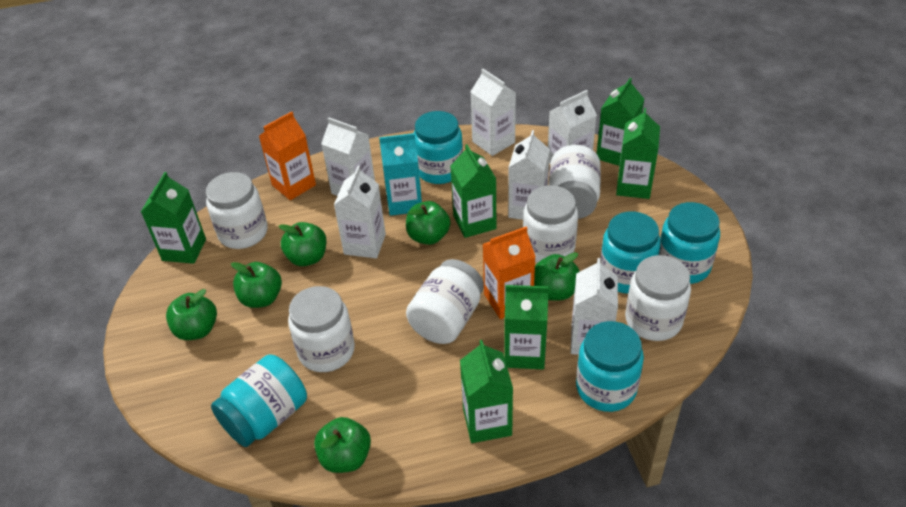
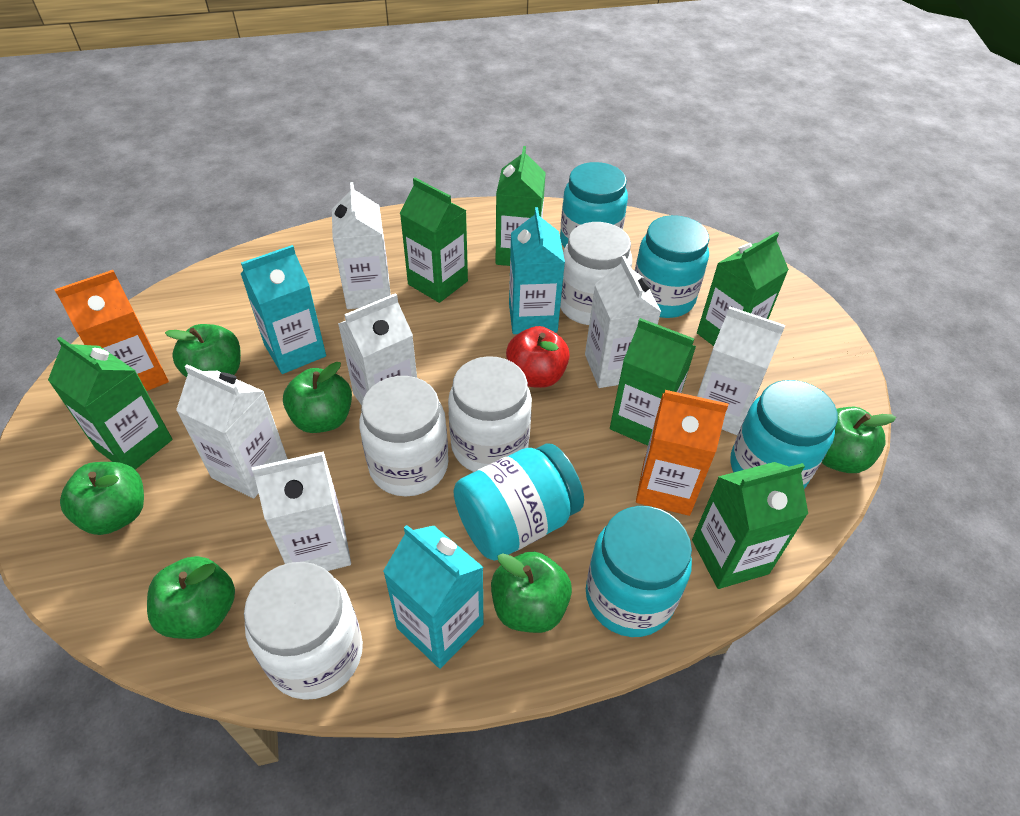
red apple: 0 -> 1
turquoise carton: 1 -> 3
white jar: 6 -> 4

